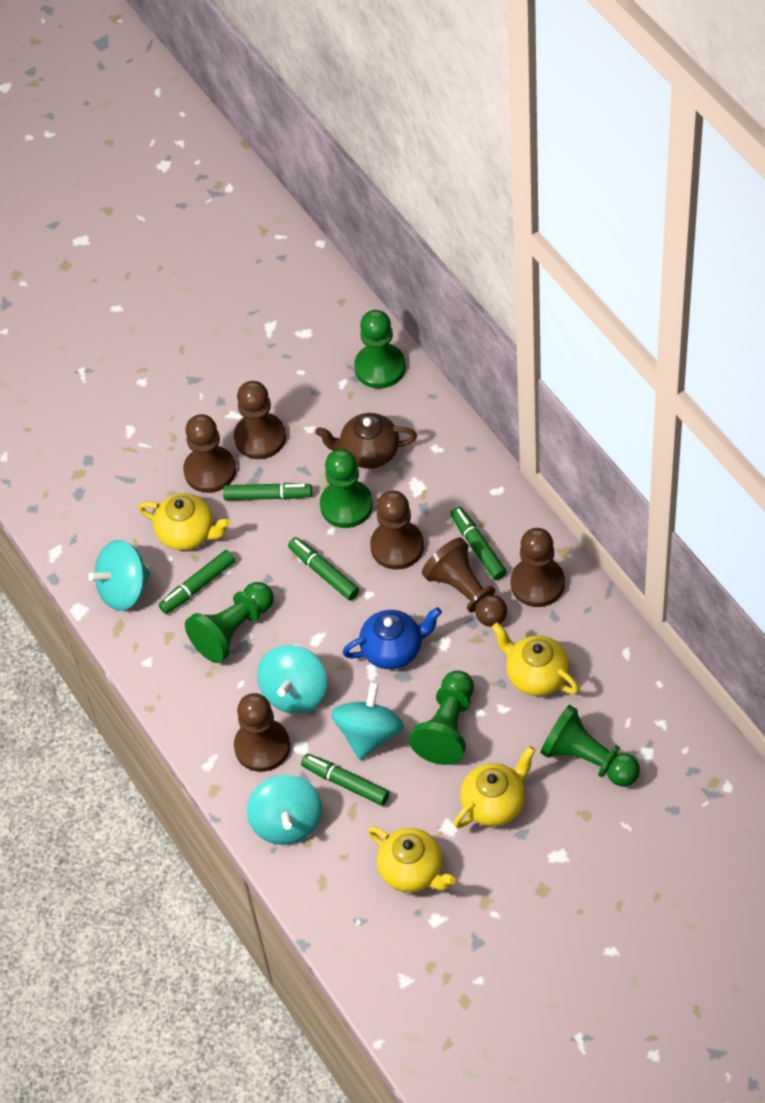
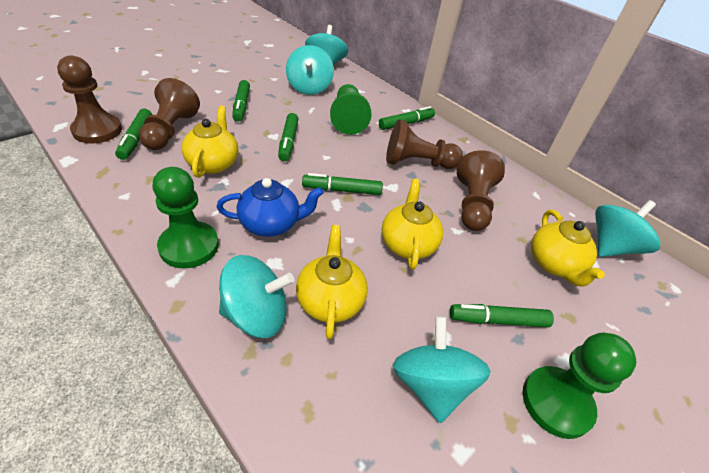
brown pawn: 6 -> 4
brown teapot: 1 -> 0
green marker: 5 -> 6
green pawn: 5 -> 3
turquoise spinning top: 4 -> 5

